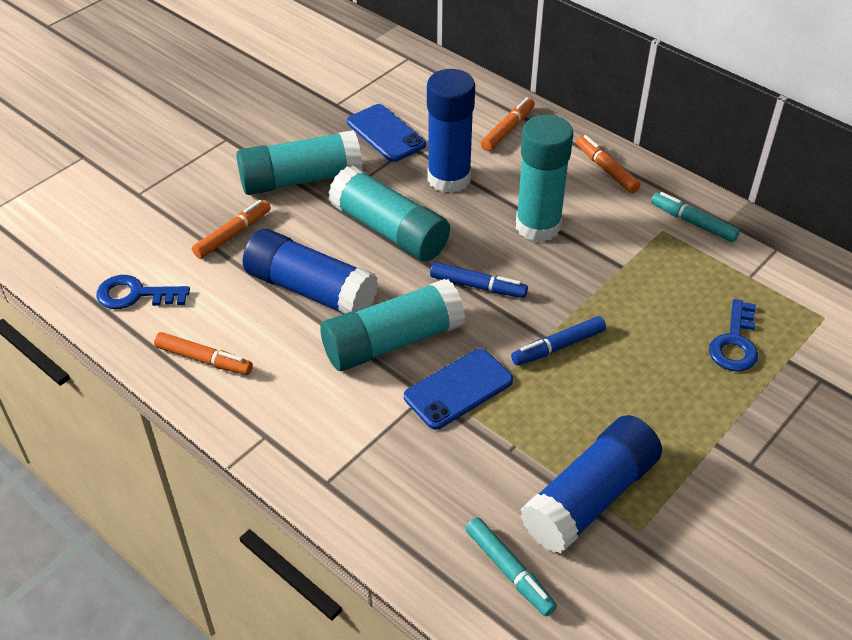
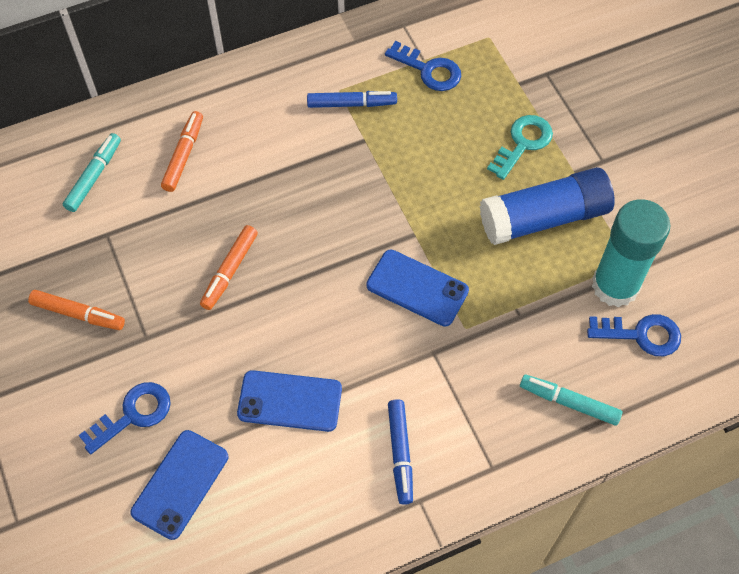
blue glue stick: 3 -> 1
blue key: 2 -> 3
blue phone: 2 -> 3
orange marker: 4 -> 3
turquoise glue stick: 4 -> 1
turquoise key: 0 -> 1

